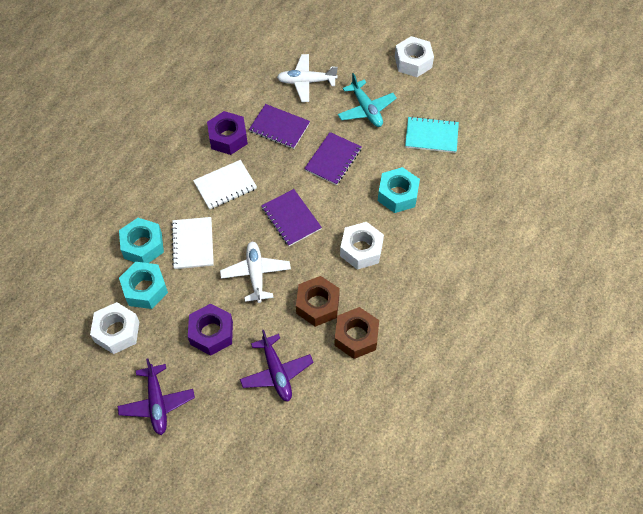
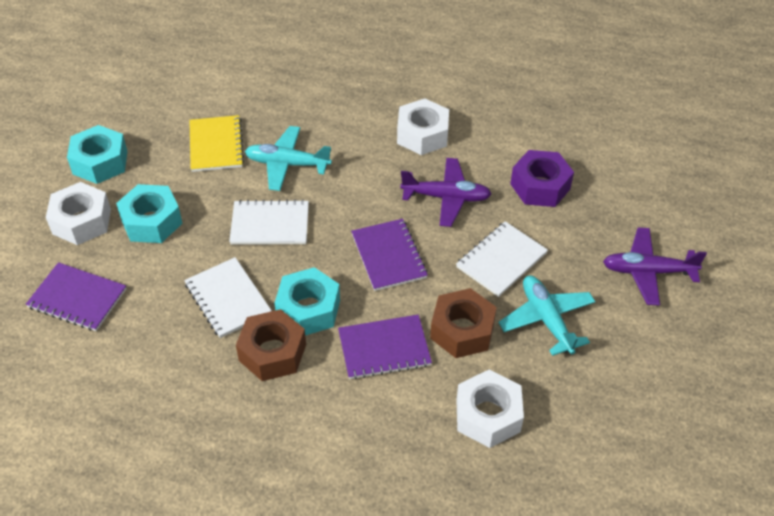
purple nut: 2 -> 1
turquoise notebook: 1 -> 0
turquoise plane: 1 -> 2
white notebook: 2 -> 3
white plane: 2 -> 0
yellow notebook: 0 -> 1

